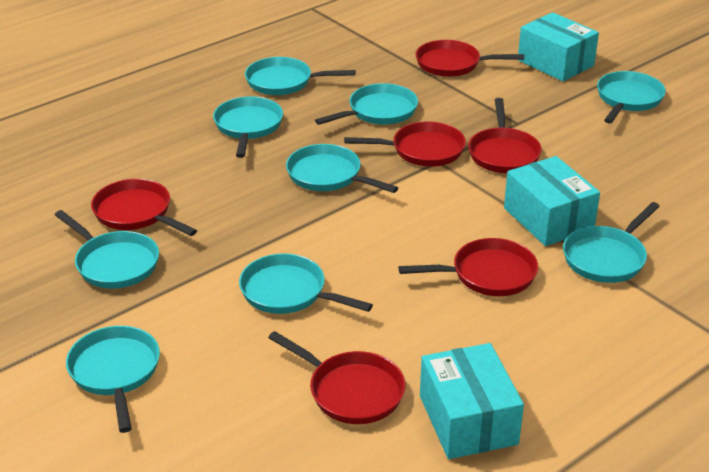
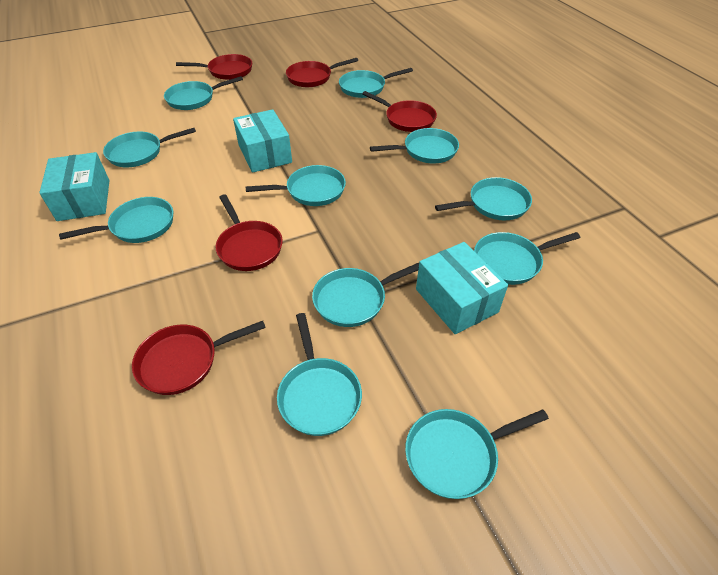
red pan: 6 -> 5
turquoise pan: 9 -> 11

